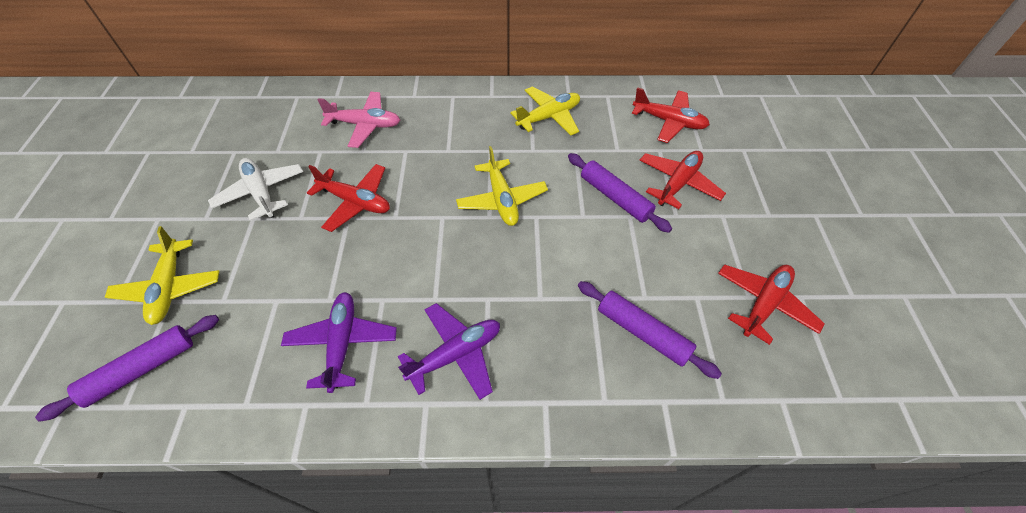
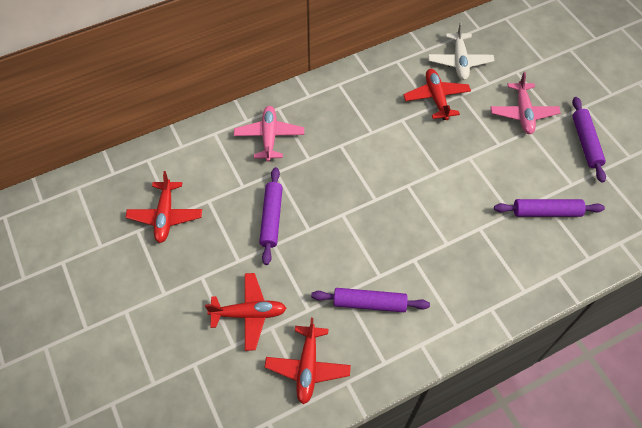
pink plane: 1 -> 2
purple plane: 2 -> 0
purple rolling pin: 3 -> 4
yellow plane: 3 -> 0

